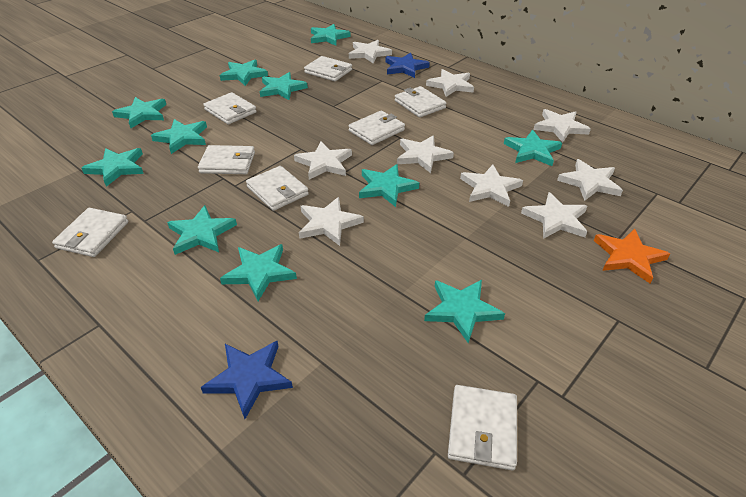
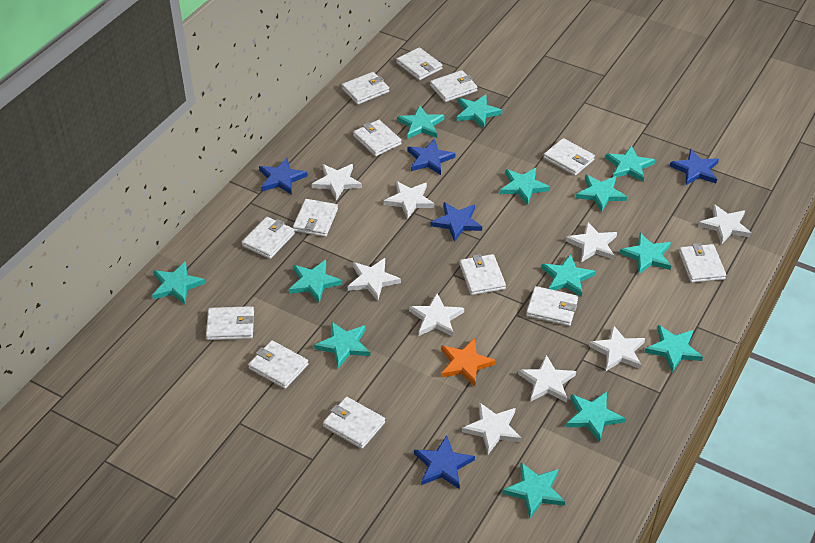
blue star: 2 -> 5
turquoise star: 11 -> 13
white wallet: 8 -> 13

